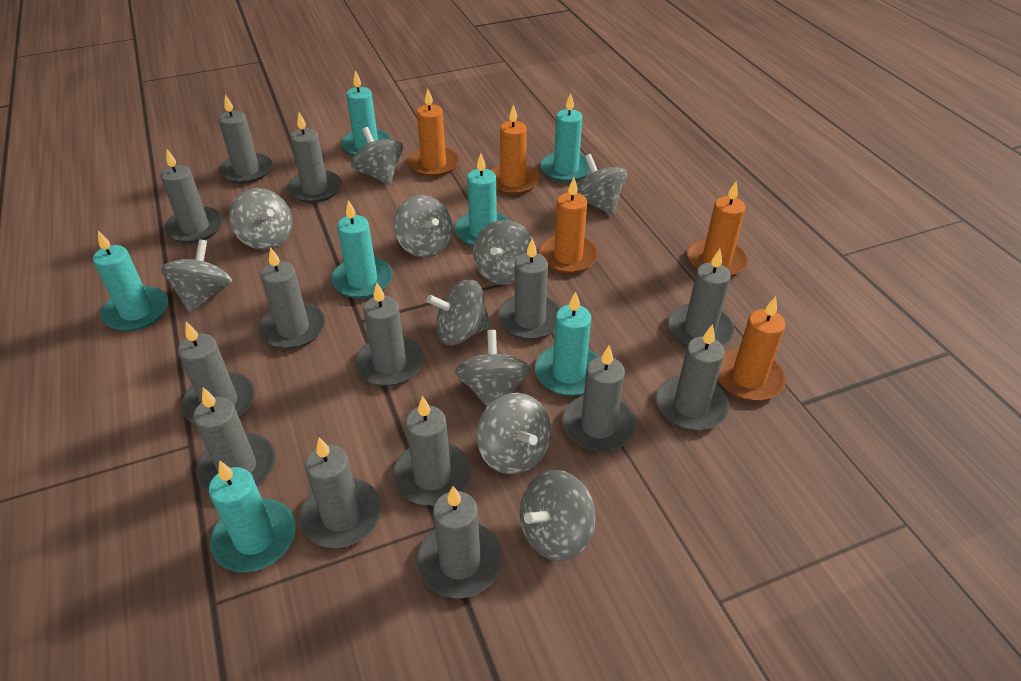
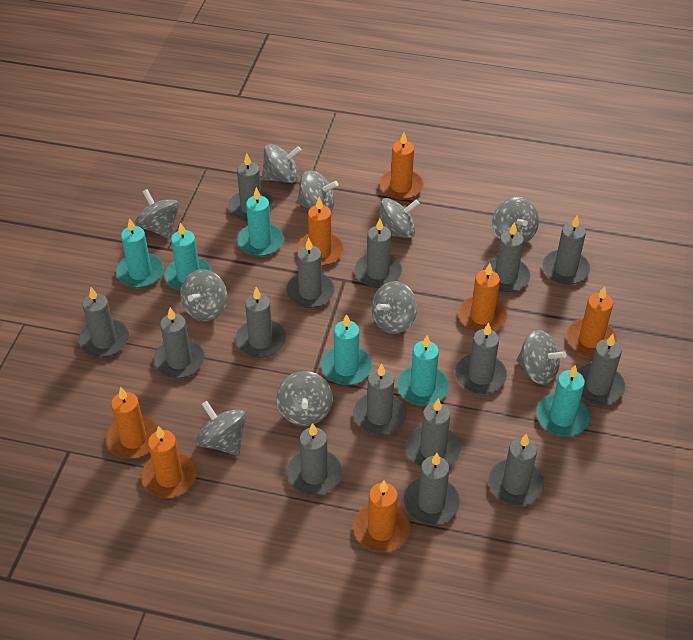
grey candle: 14 -> 15
orange candle: 5 -> 7
turquoise candle: 7 -> 6

